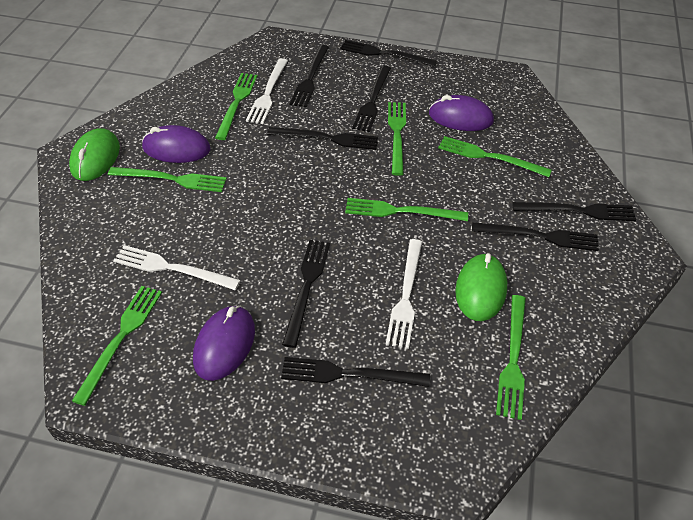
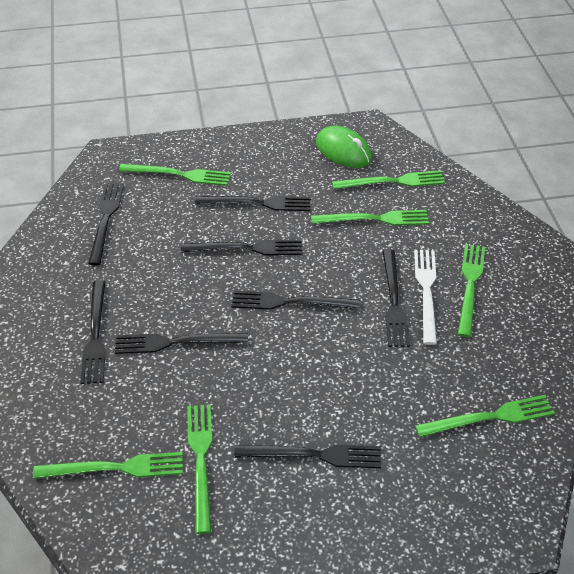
green mouse: 2 -> 1
purple mouse: 3 -> 0
white fork: 3 -> 1

